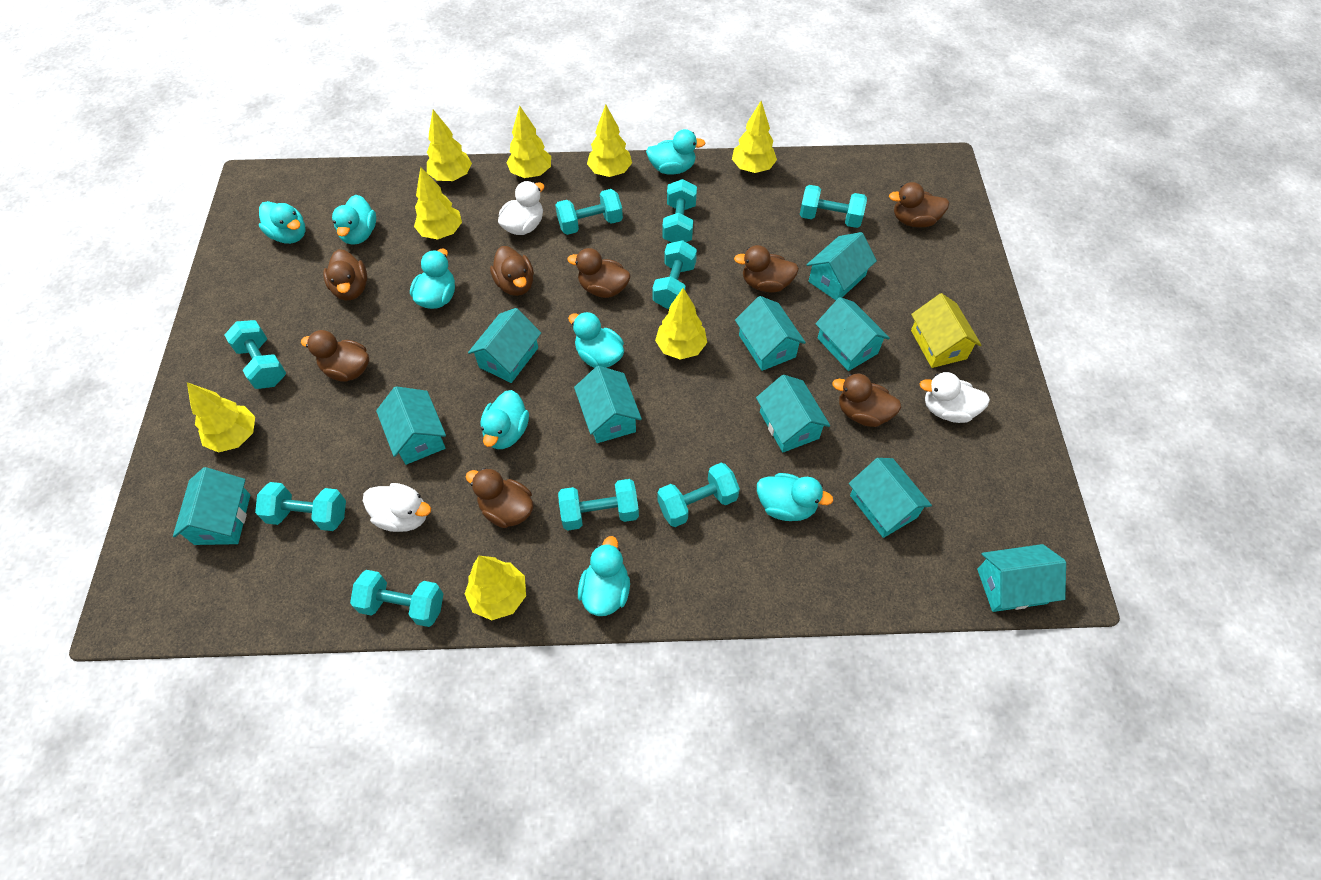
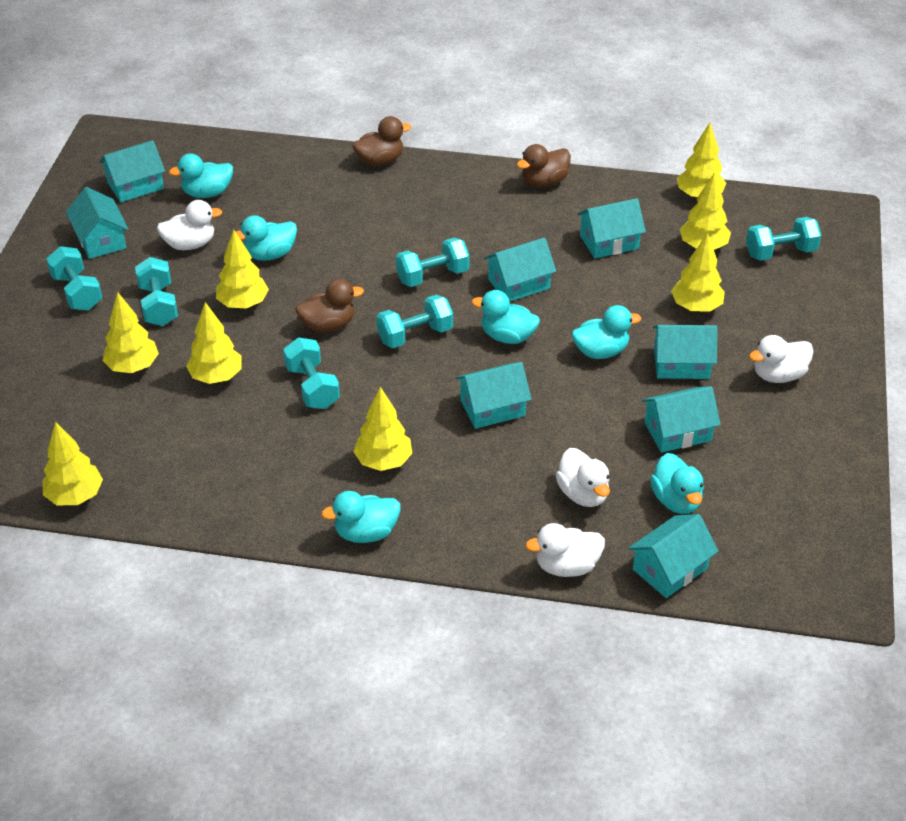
brown duck: 8 -> 3
turquoise duck: 8 -> 6
turquoise dumbbell: 9 -> 6
turquoise house: 10 -> 8
white duck: 3 -> 4
yellow house: 1 -> 0

